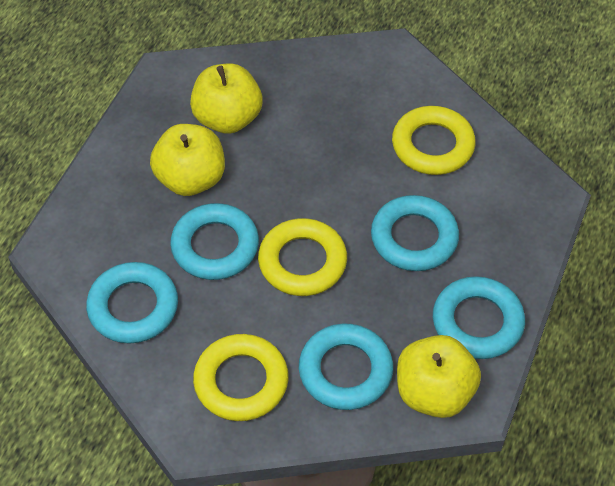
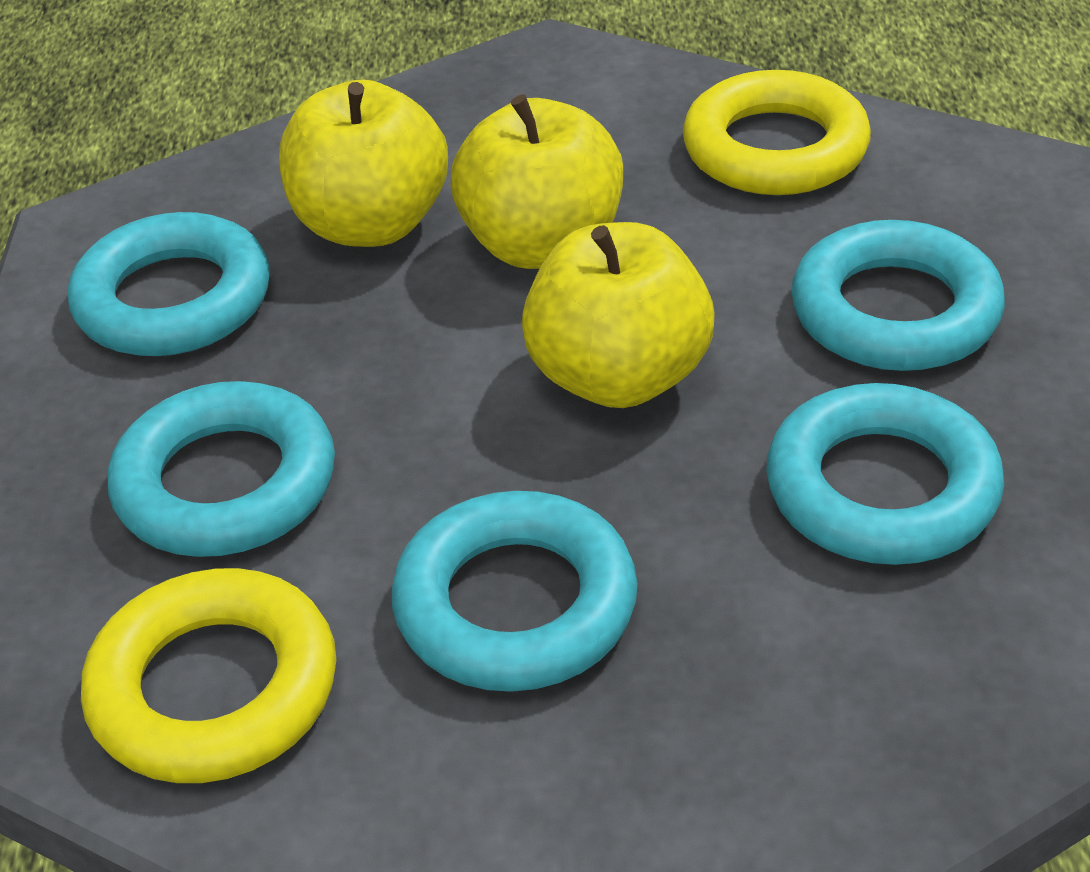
yellow ring: 3 -> 2

